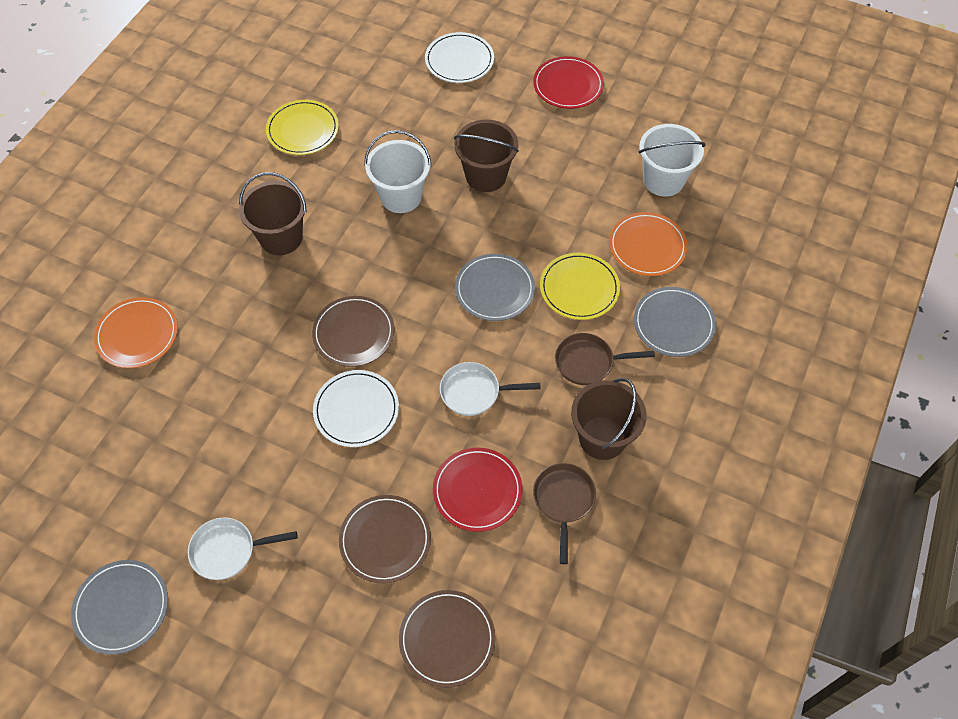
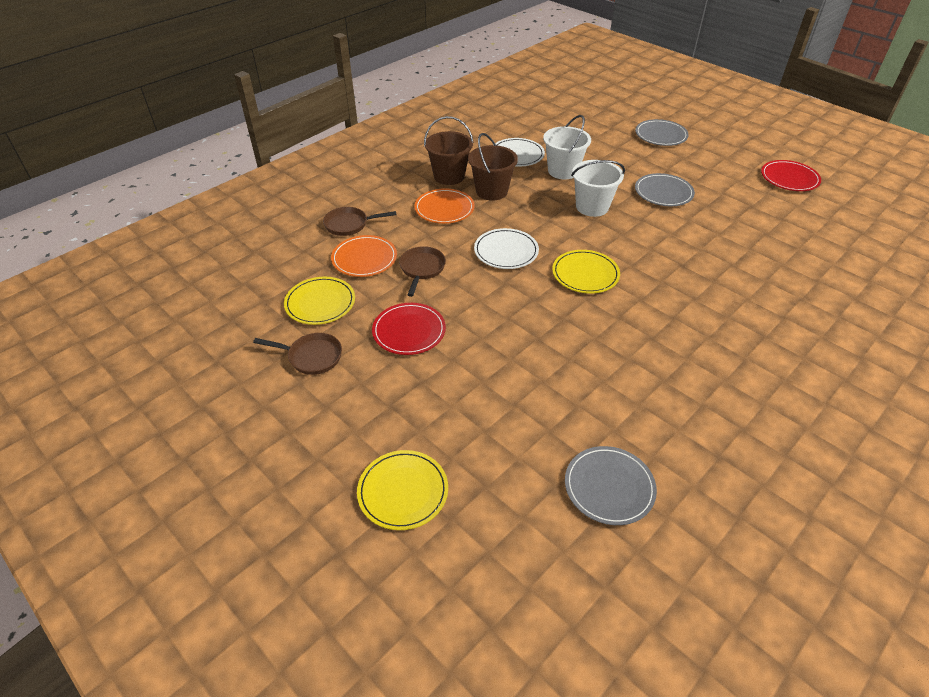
brown bucket: 3 -> 2
brown pan: 2 -> 3
brown plate: 3 -> 0
white pan: 2 -> 0
yellow plate: 2 -> 3

